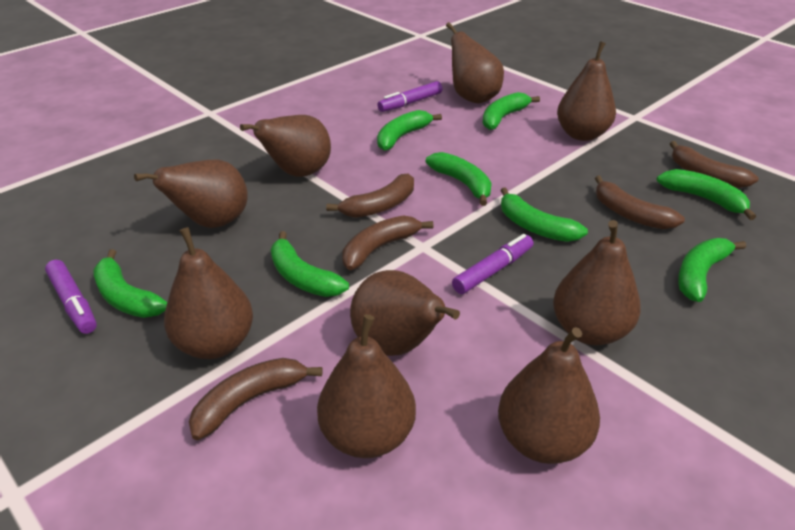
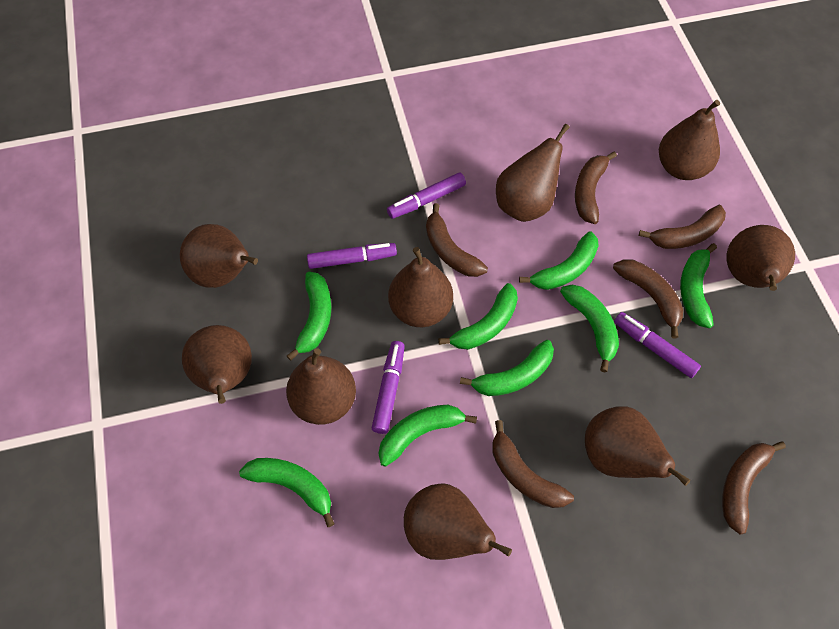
brown banana: 5 -> 6
purple marker: 3 -> 4

